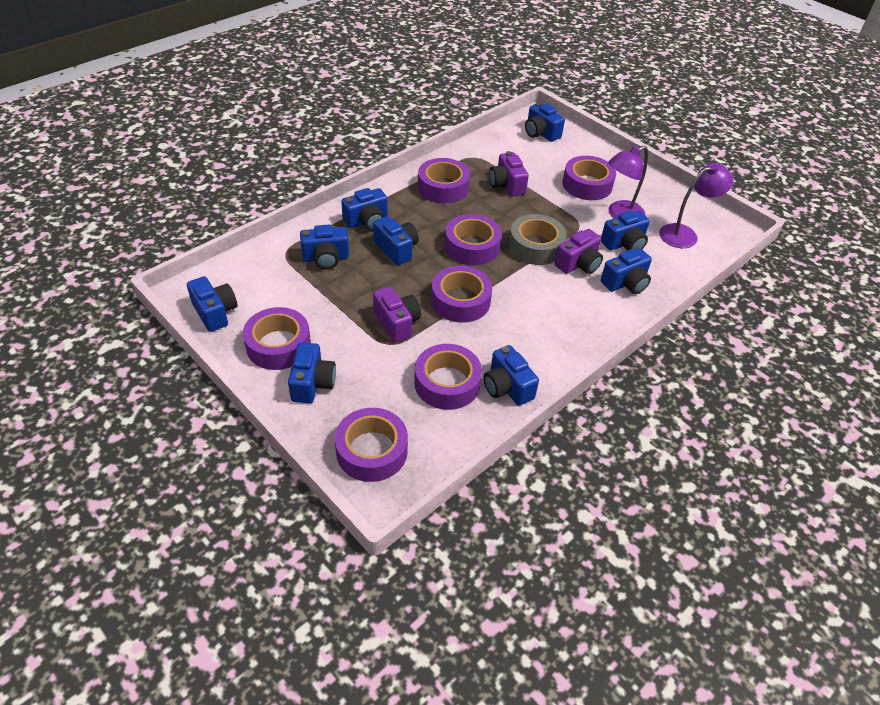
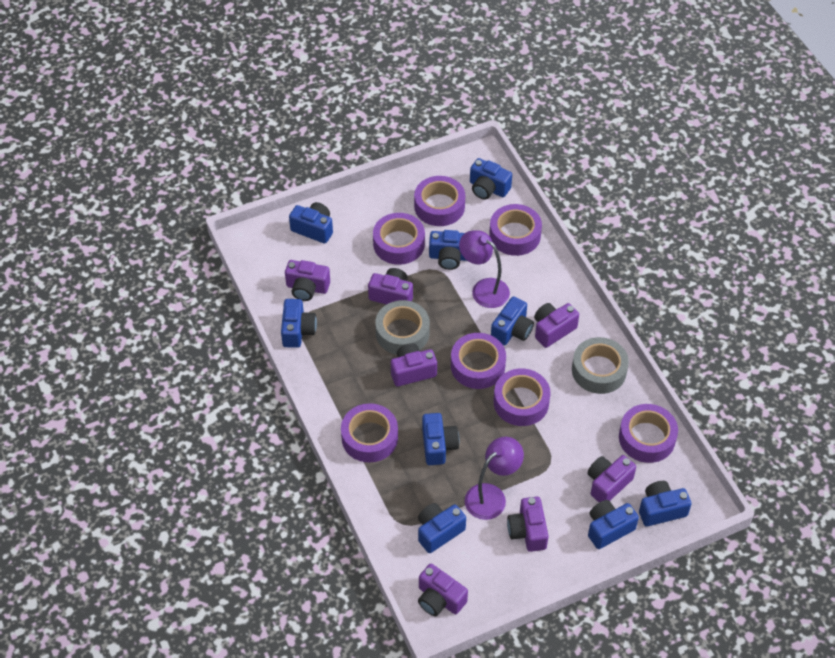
grey tape: 1 -> 2
purple camera: 3 -> 7

